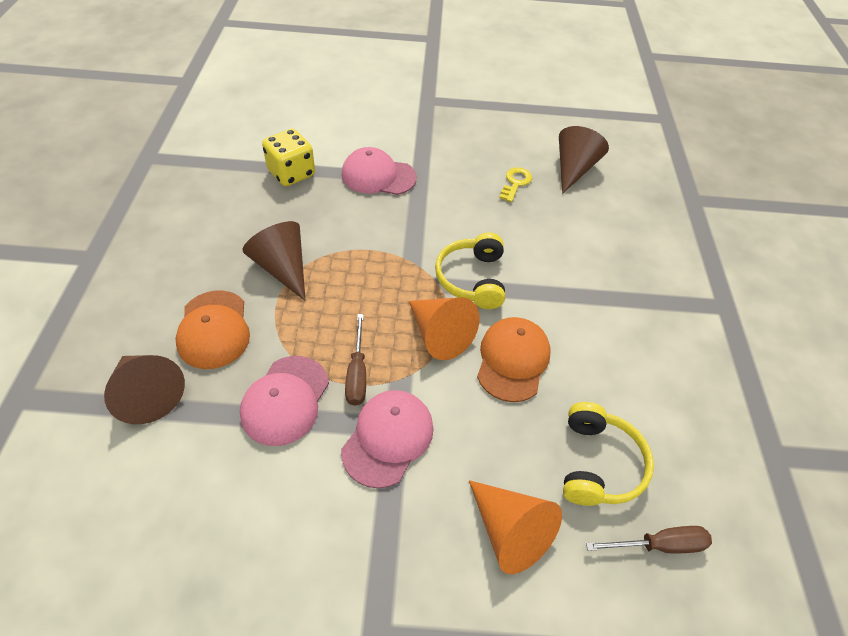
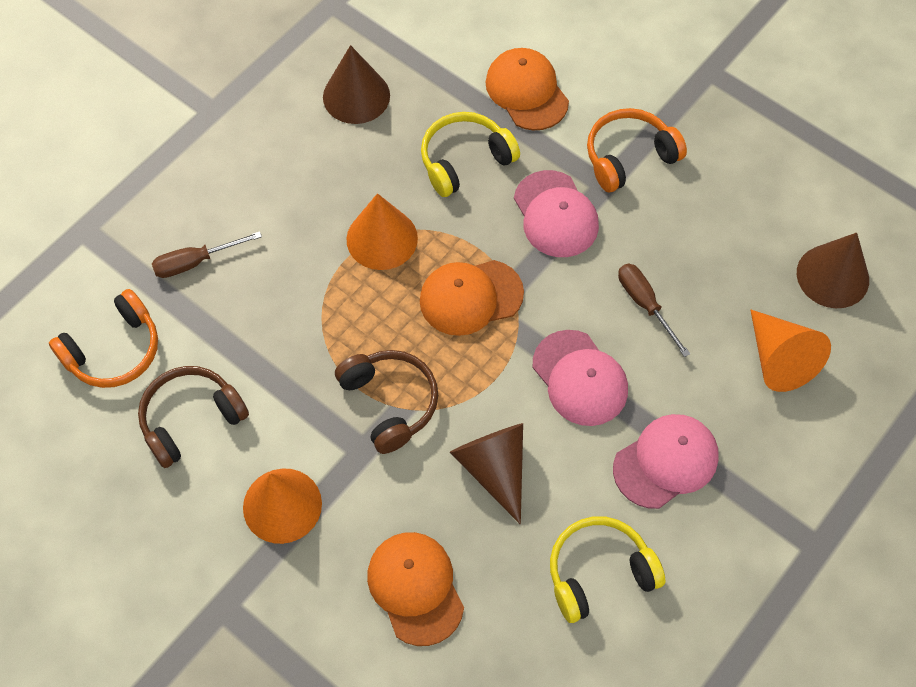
brown headphones: 0 -> 2
orange cap: 2 -> 3
orange cone: 2 -> 3
orange headphones: 0 -> 2
yellow dice: 1 -> 0
yellow key: 1 -> 0

